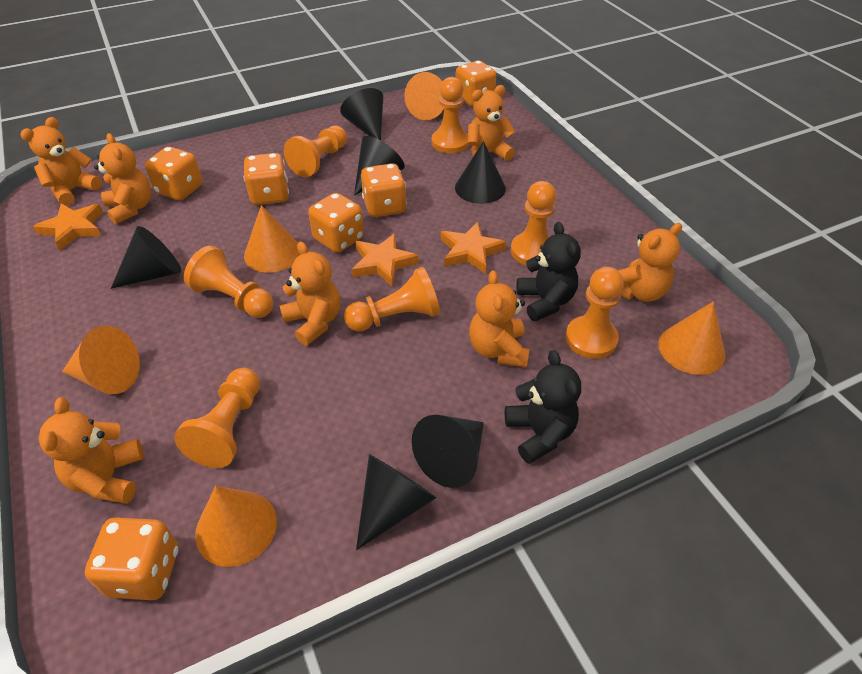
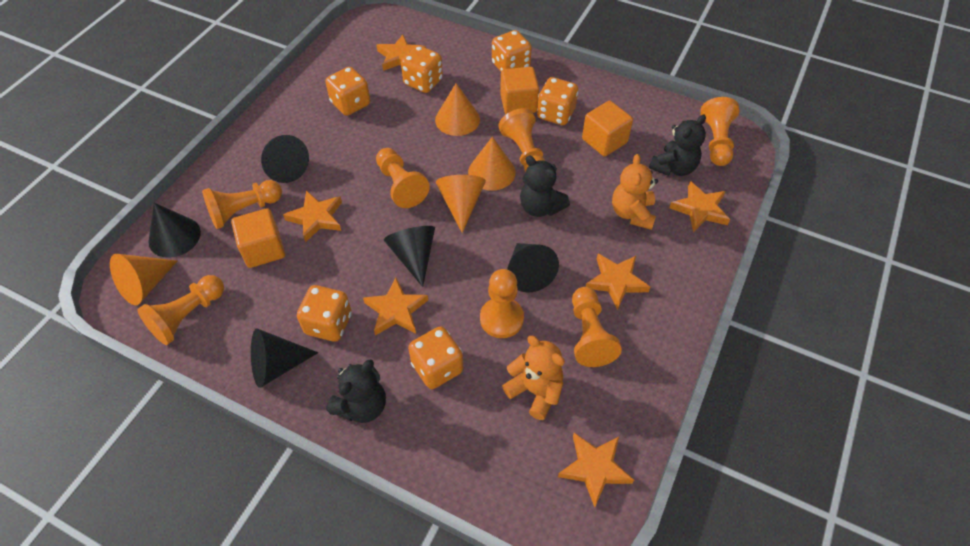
black cone: 6 -> 5
black teddy bear: 2 -> 3
orange cone: 5 -> 4
orange cube: 0 -> 3
orange star: 3 -> 6
orange teddy bear: 7 -> 2

